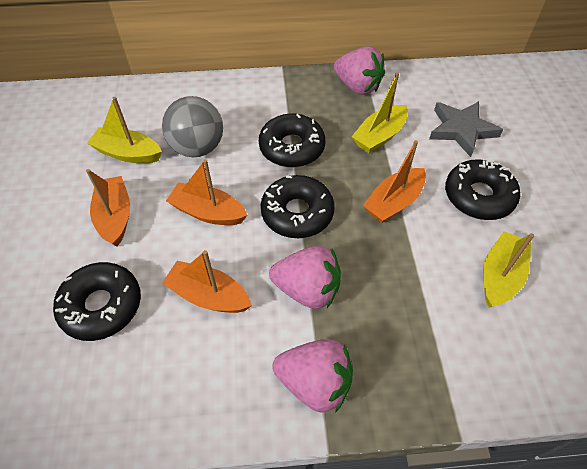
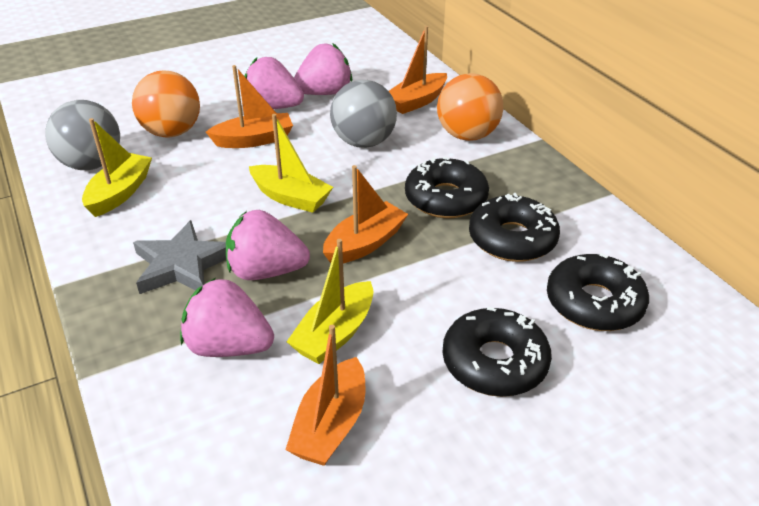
grey ball: 1 -> 2
orange ball: 0 -> 2
pink strawberry: 3 -> 4

